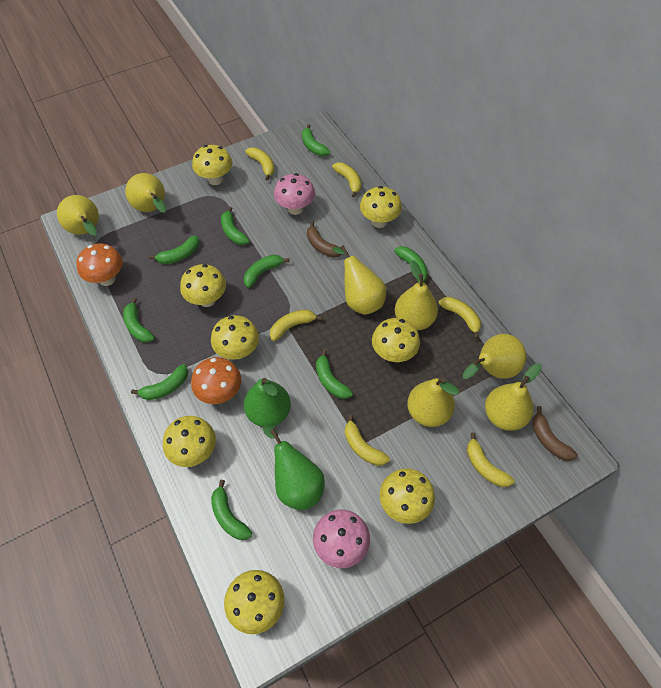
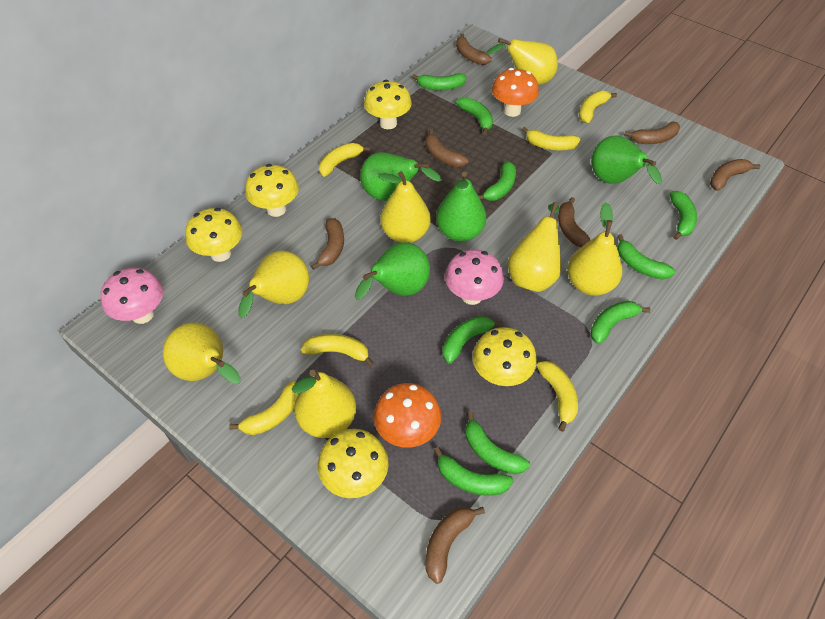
brown banana: 2 -> 7
green pear: 2 -> 4
yellow mushroom: 8 -> 5

